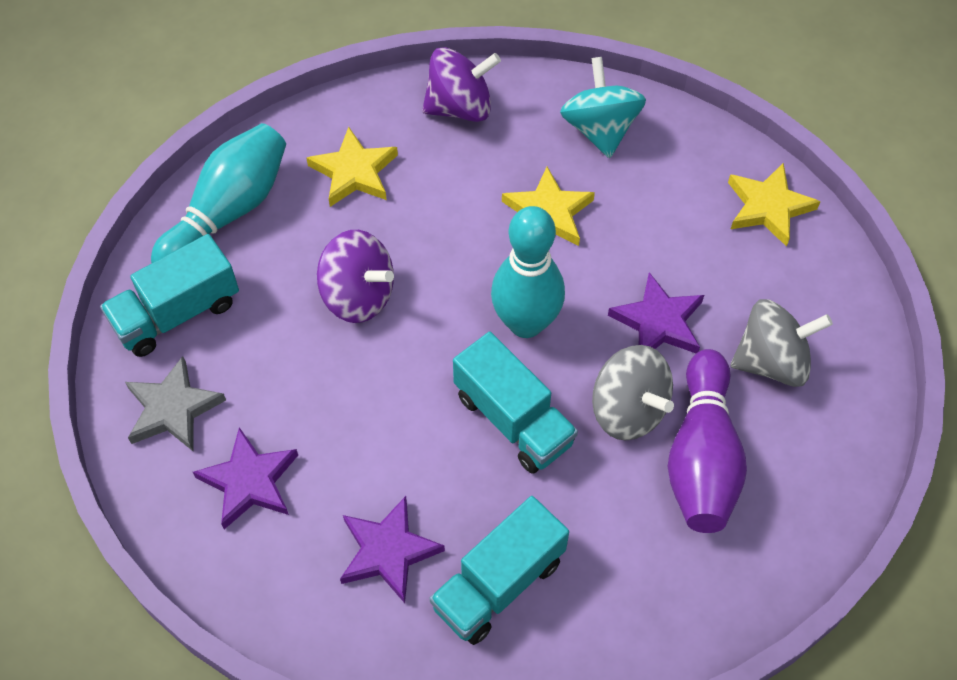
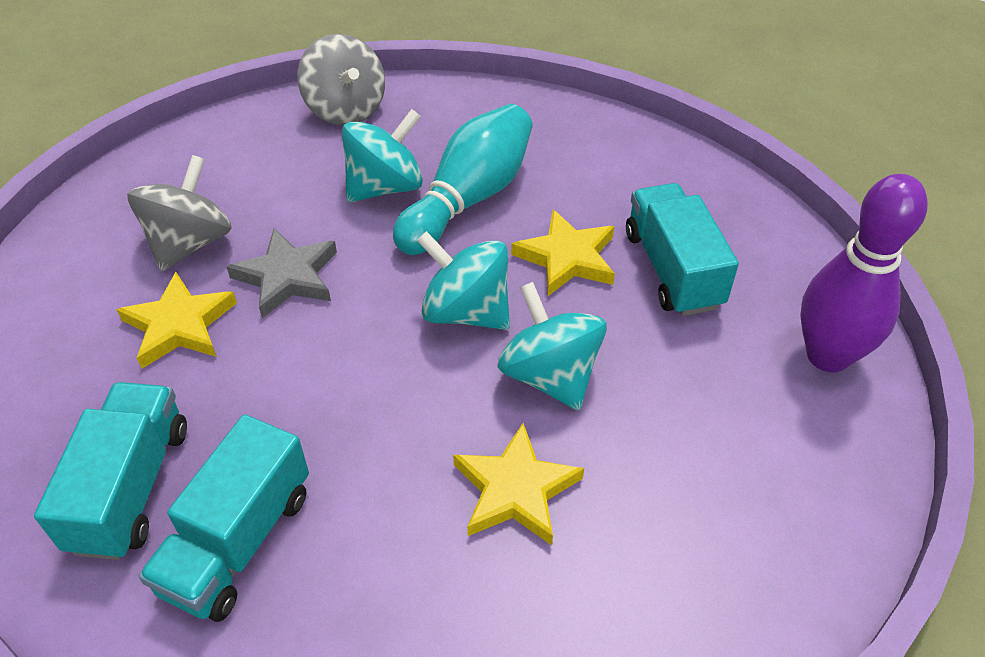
purple spinning top: 2 -> 0
purple star: 3 -> 0
turquoise bowling pin: 2 -> 1
turquoise spinning top: 1 -> 3

